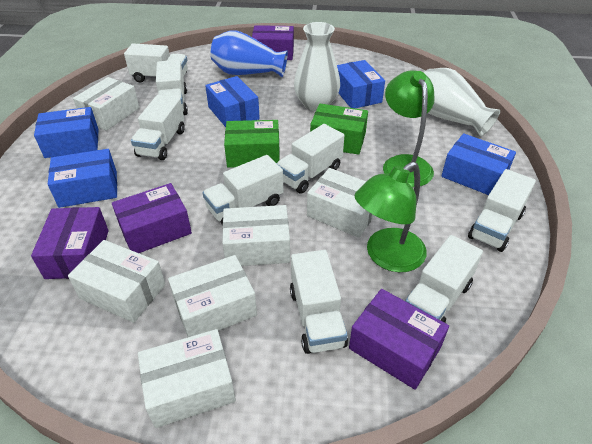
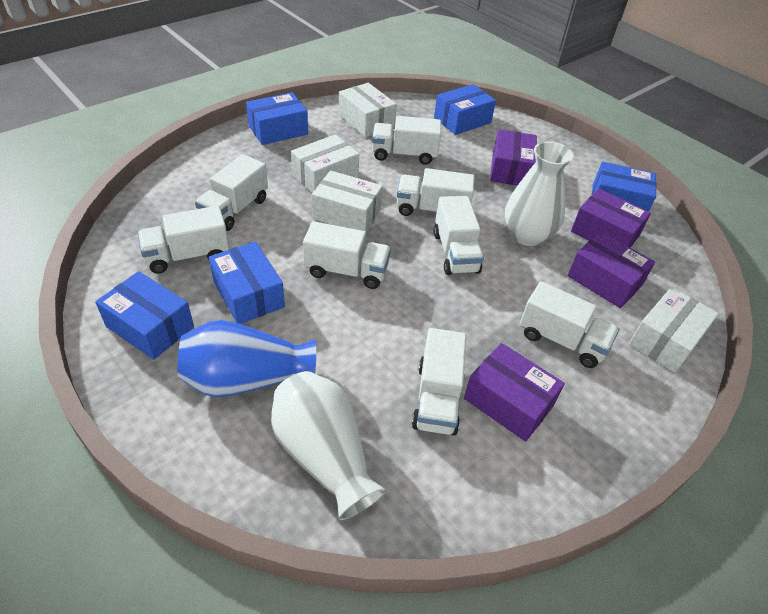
green box: 2 -> 0
green lamp: 2 -> 0
white box: 6 -> 4

